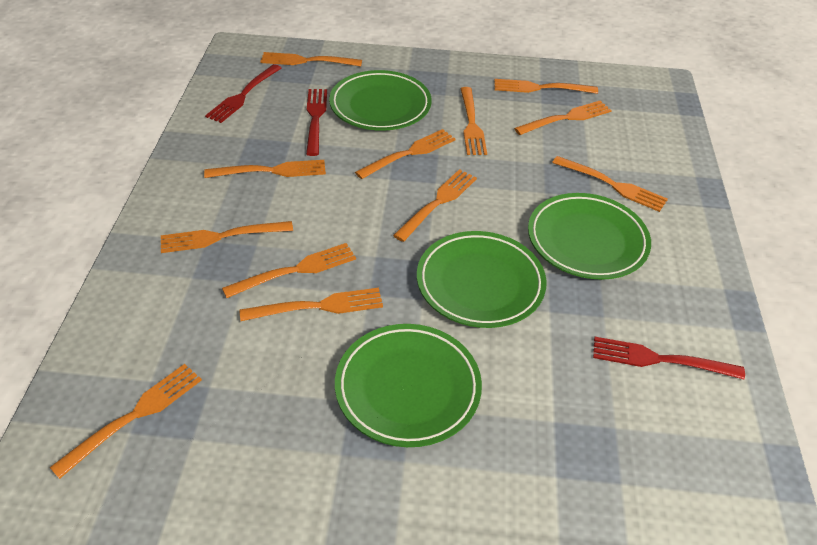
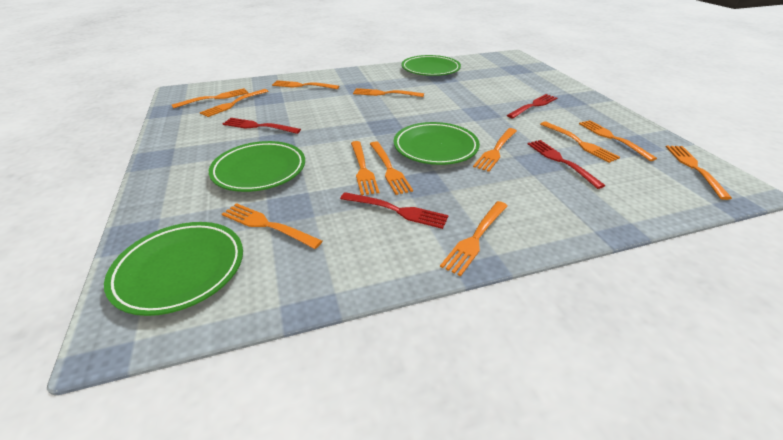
red fork: 3 -> 4

